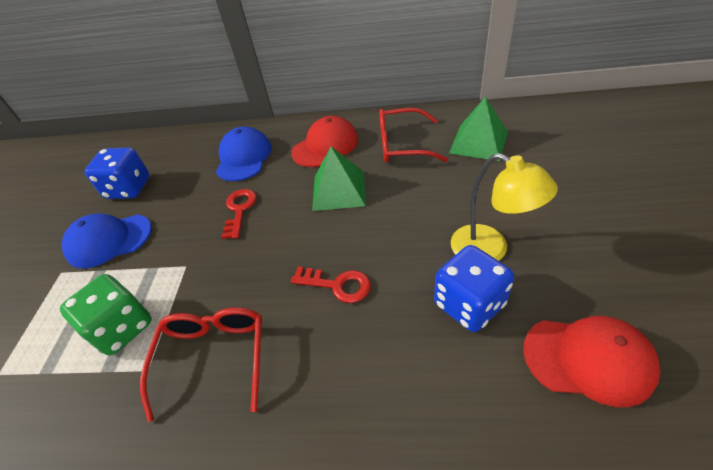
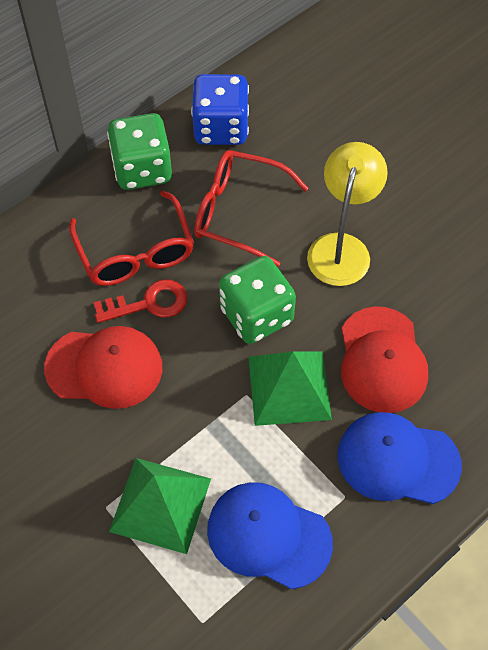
blue dice: 2 -> 1
green dice: 1 -> 2
red key: 2 -> 1

